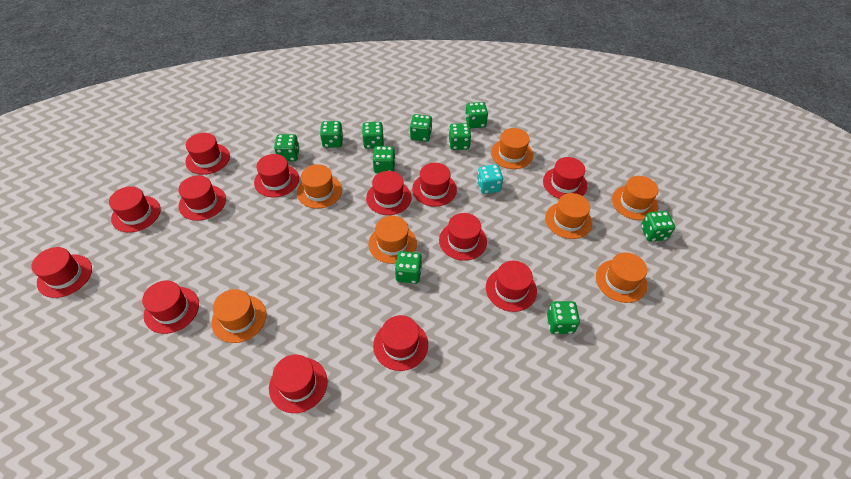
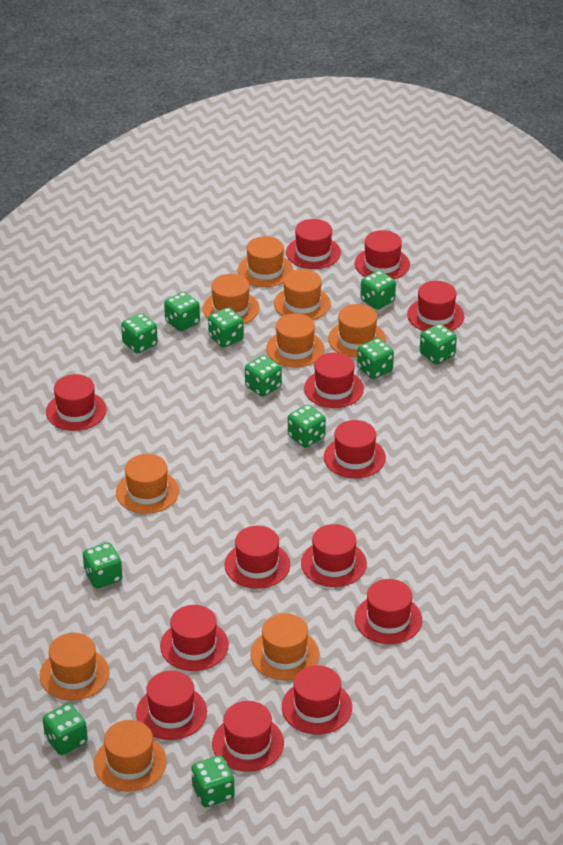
green dice: 10 -> 11
orange hat: 7 -> 9
turquoise dice: 1 -> 0

